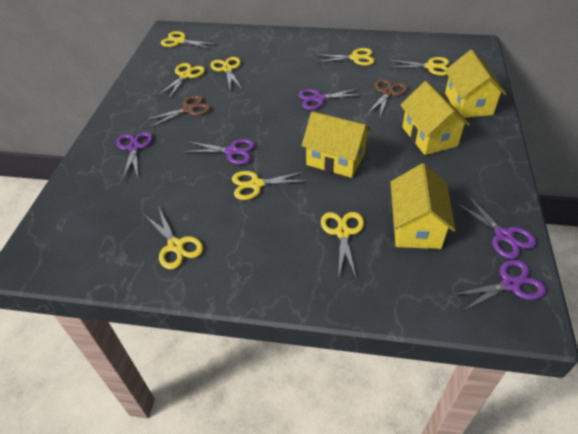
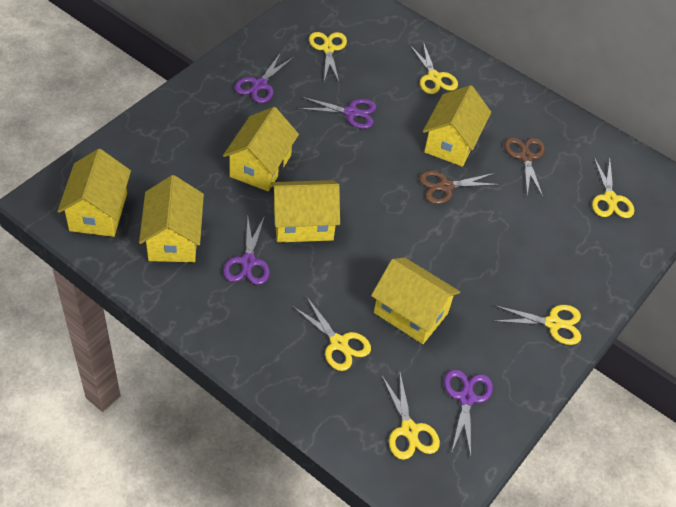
purple scissors: 5 -> 4
yellow house: 4 -> 6
yellow scissors: 8 -> 6

